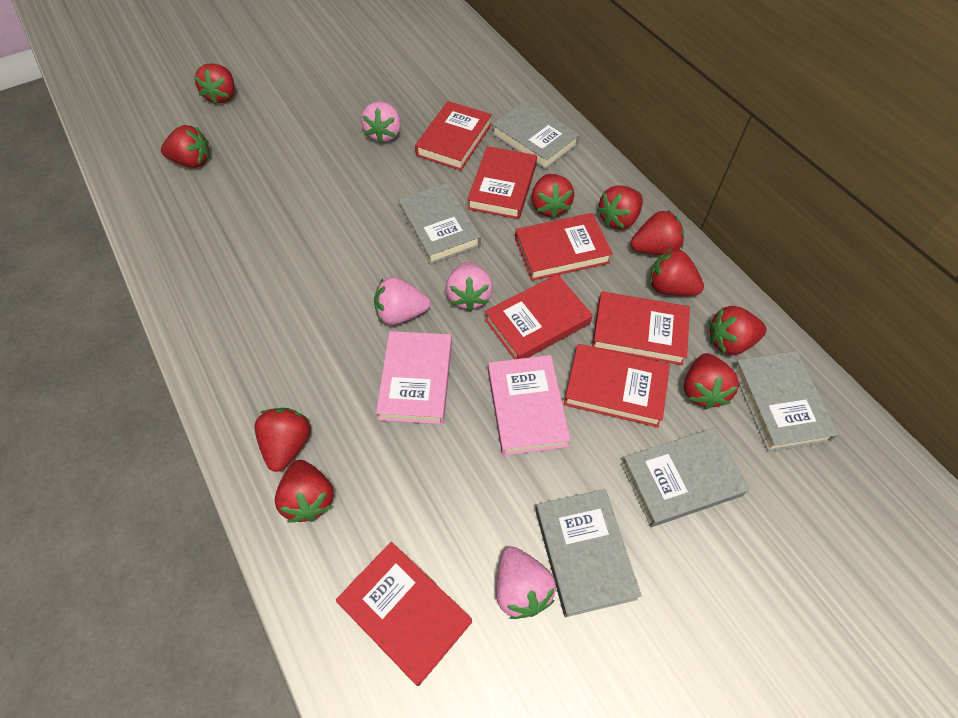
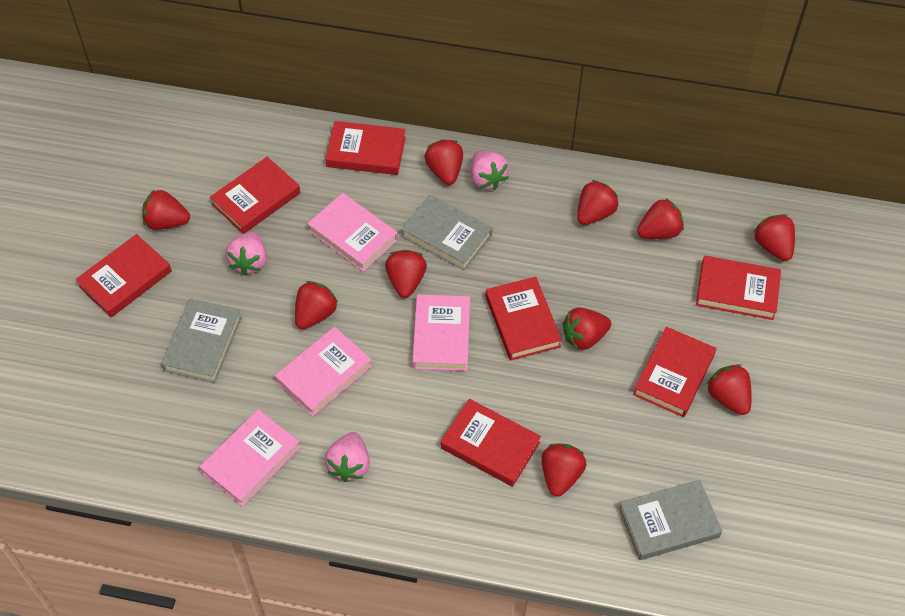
grey book: 5 -> 3
pink book: 2 -> 4
pink strawberry: 4 -> 3

